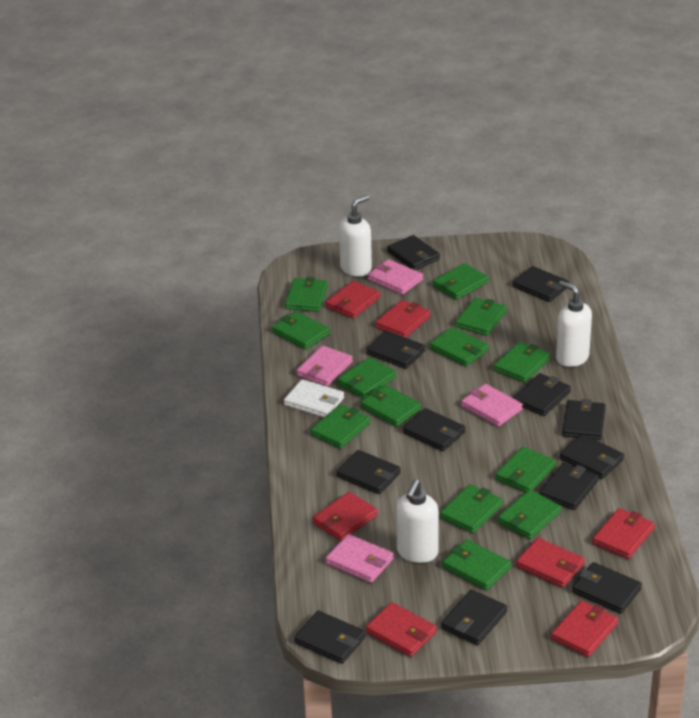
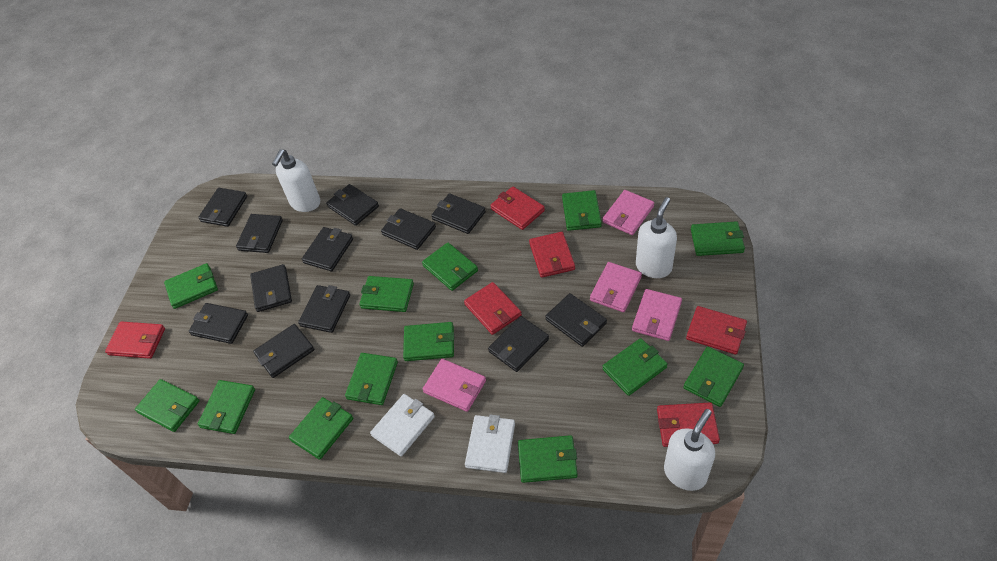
red wallet: 7 -> 6
white wallet: 1 -> 2

